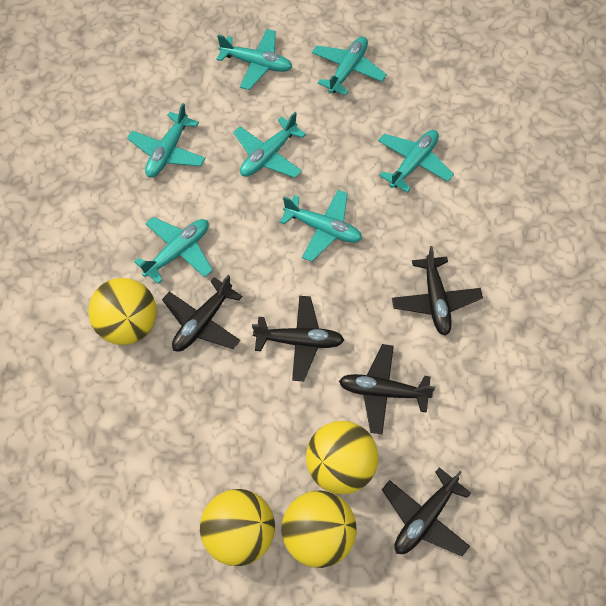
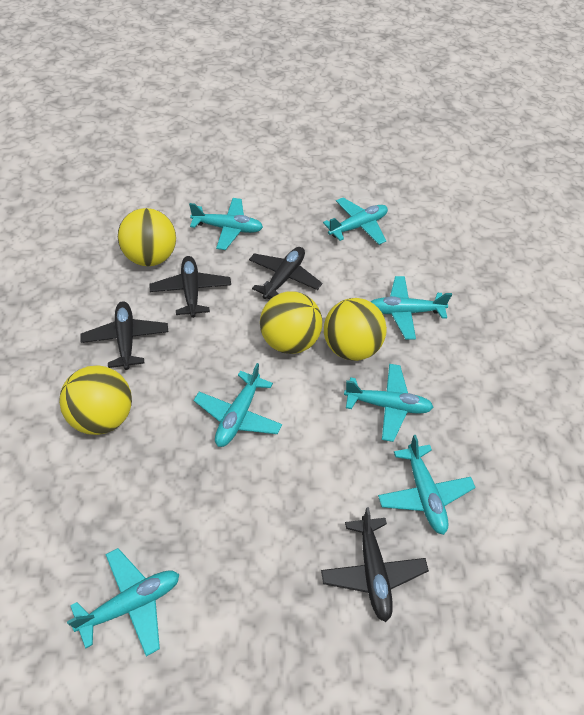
black plane: 5 -> 4

